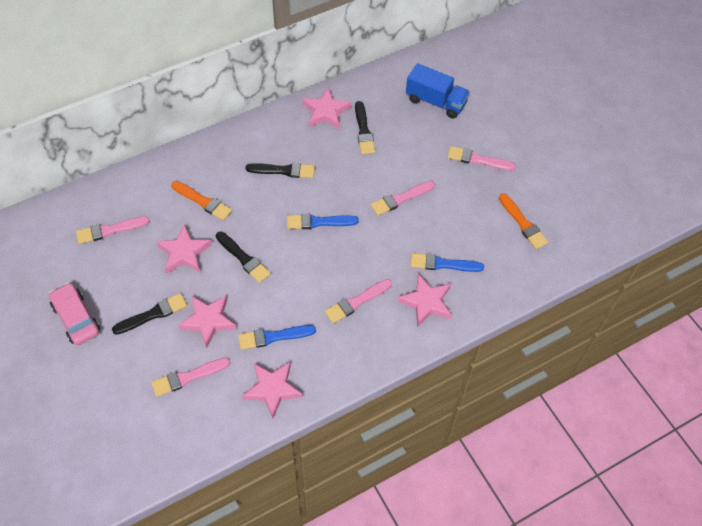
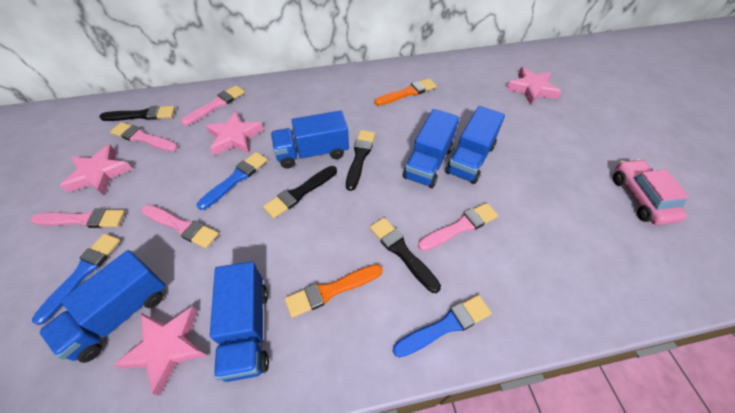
blue truck: 1 -> 5
pink star: 5 -> 4

